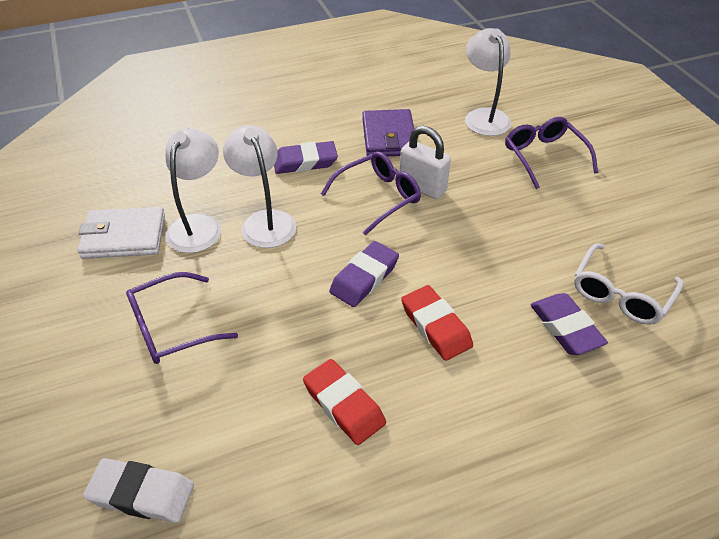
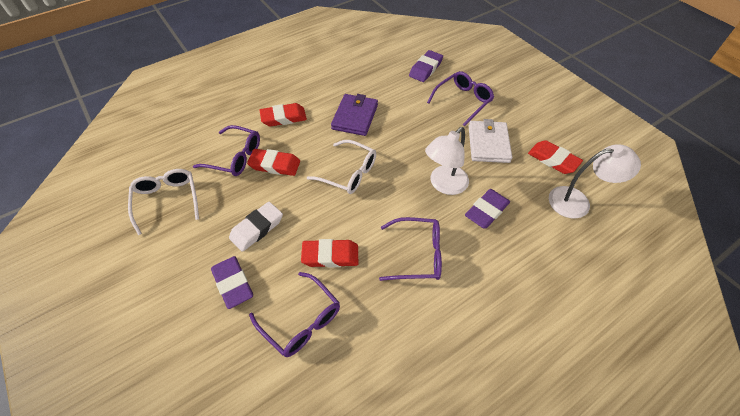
purple glasses: 3 -> 4
red eraser: 2 -> 4
white glasses: 1 -> 2
white lamp: 3 -> 2
white padlock: 1 -> 0

